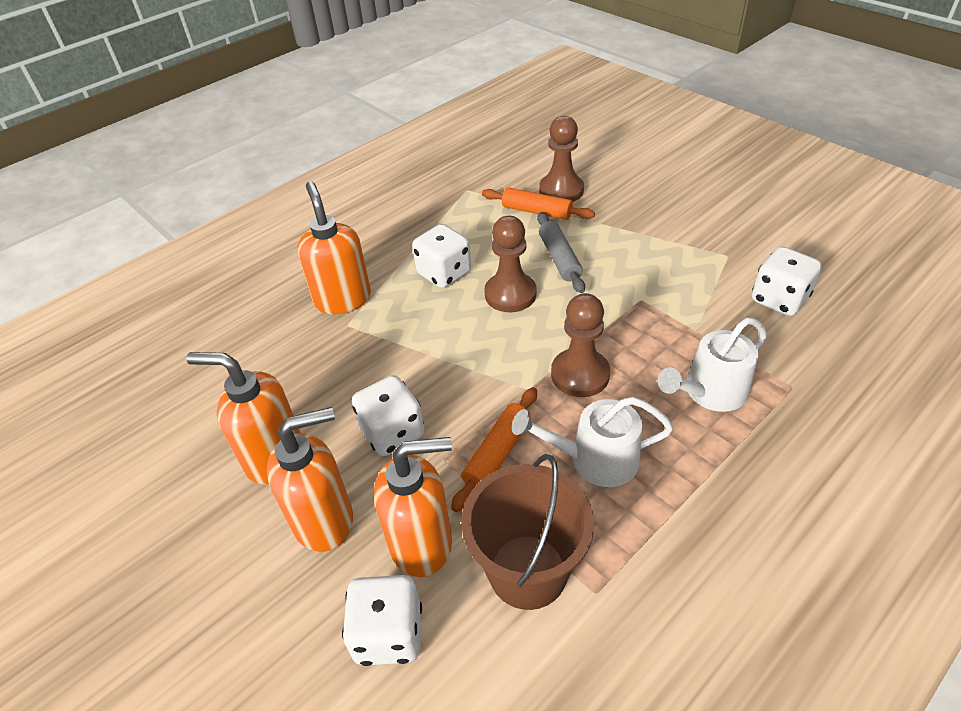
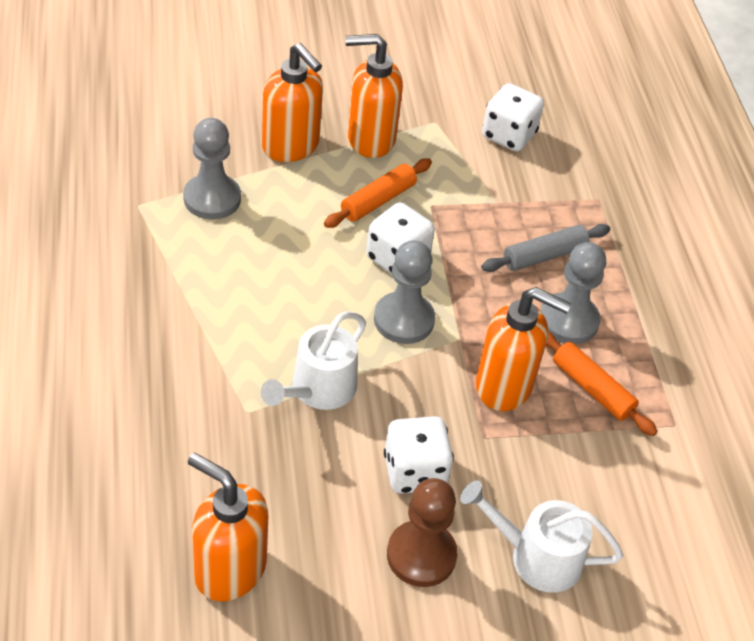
brown bucket: 1 -> 0
brown pawn: 3 -> 1
grey pawn: 0 -> 3
white dice: 4 -> 3

